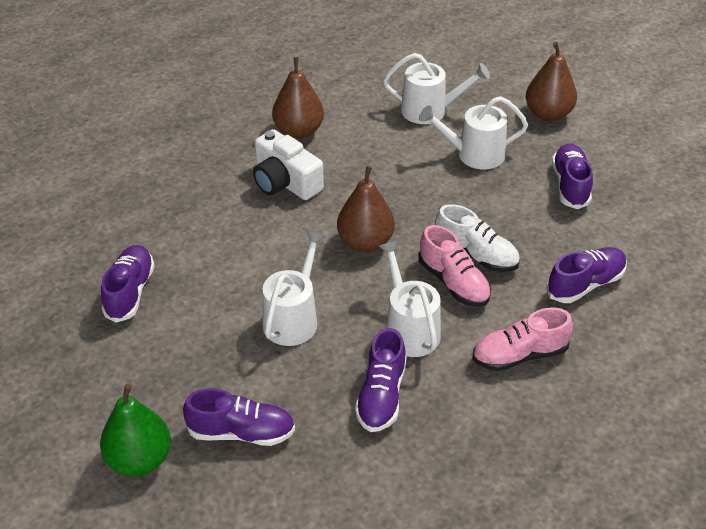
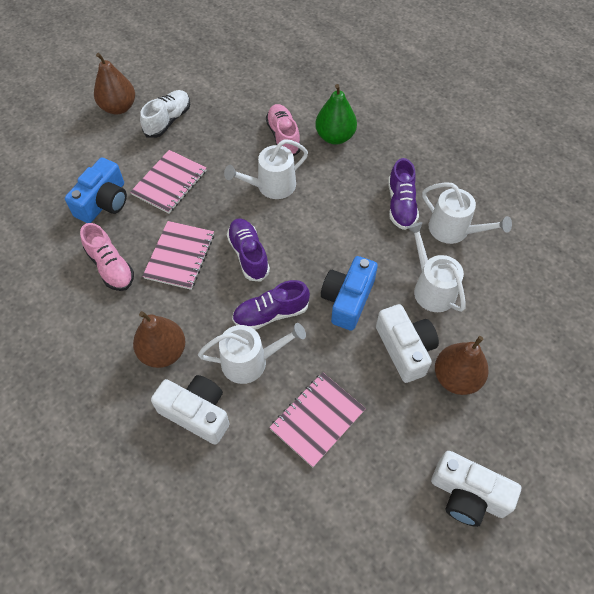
blue camera: 0 -> 2
pink notebook: 0 -> 3
purple shoe: 5 -> 3
white camera: 1 -> 3

